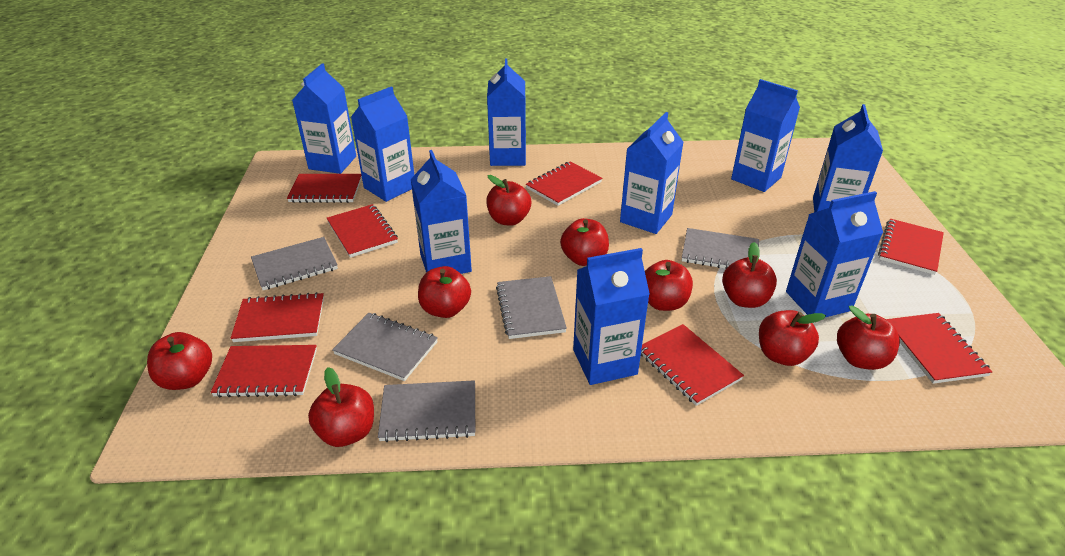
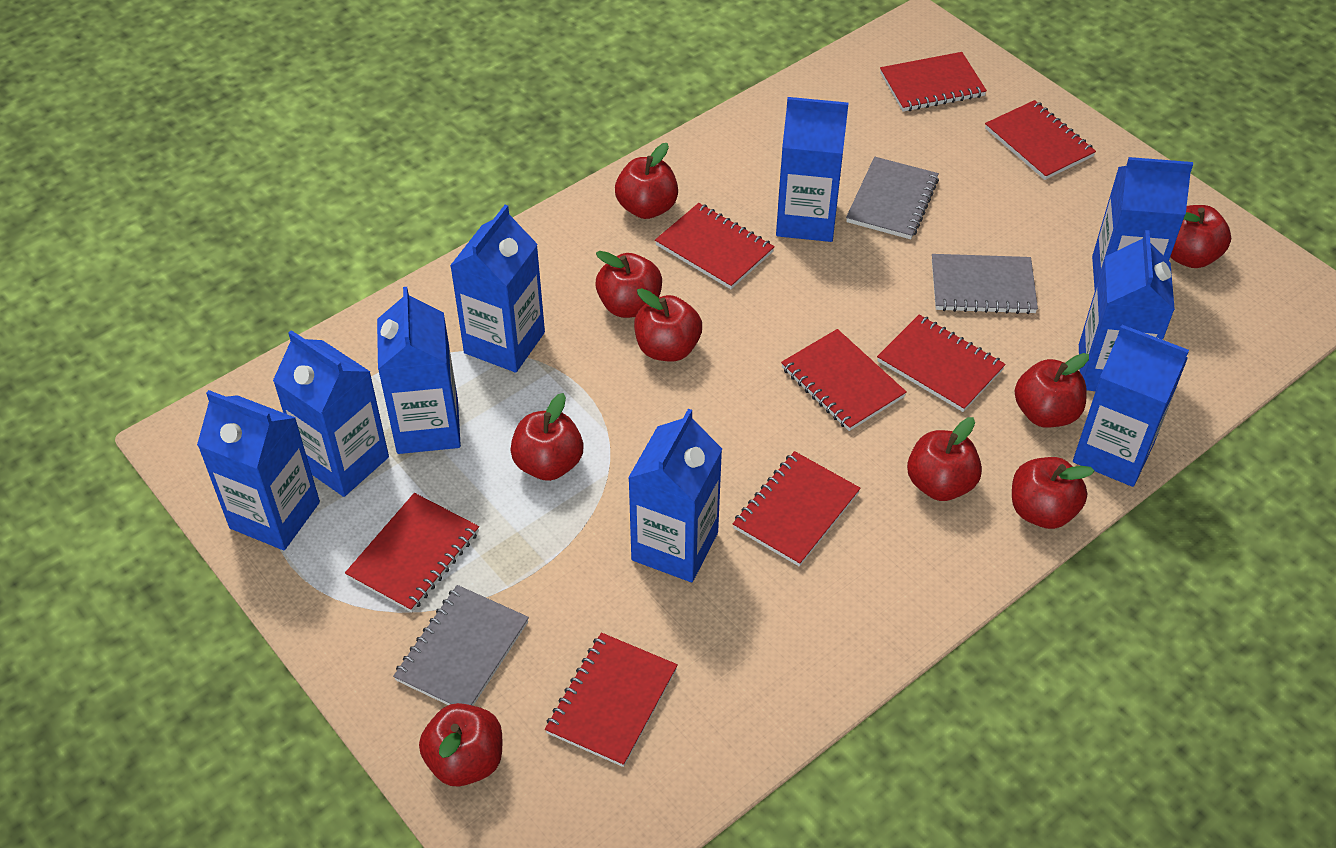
grey notebook: 5 -> 3

